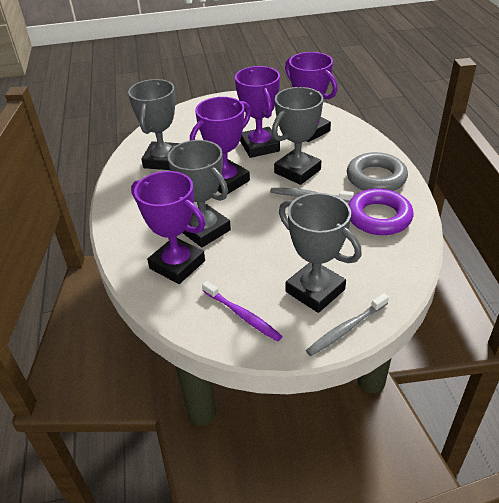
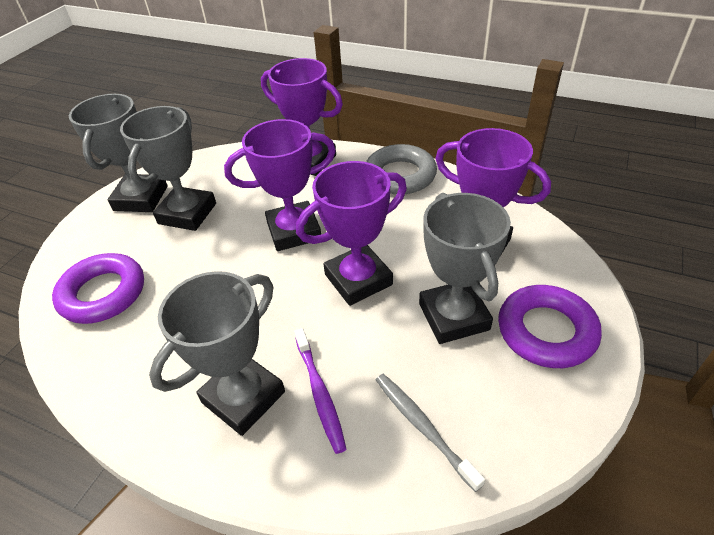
grey toothbrush: 2 -> 1
purple ring: 1 -> 2

